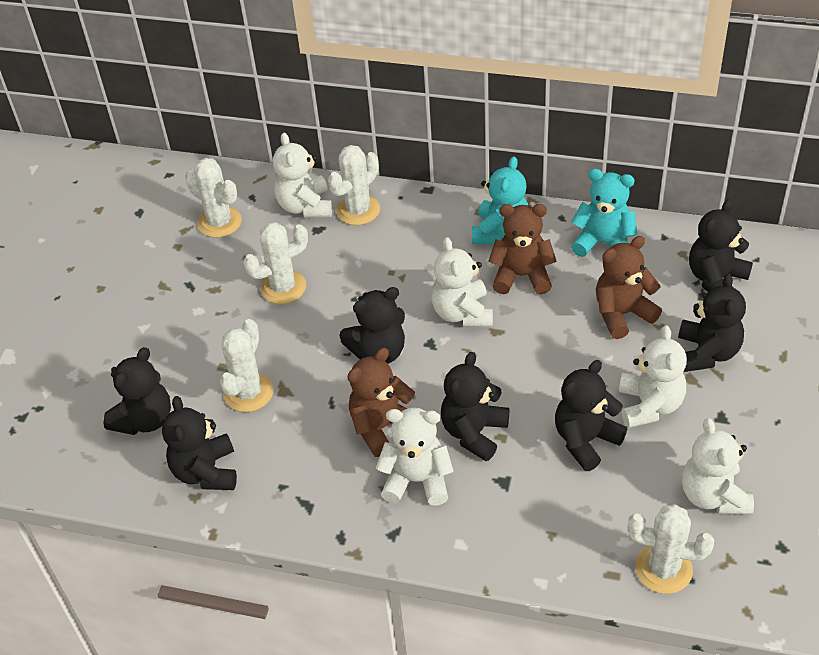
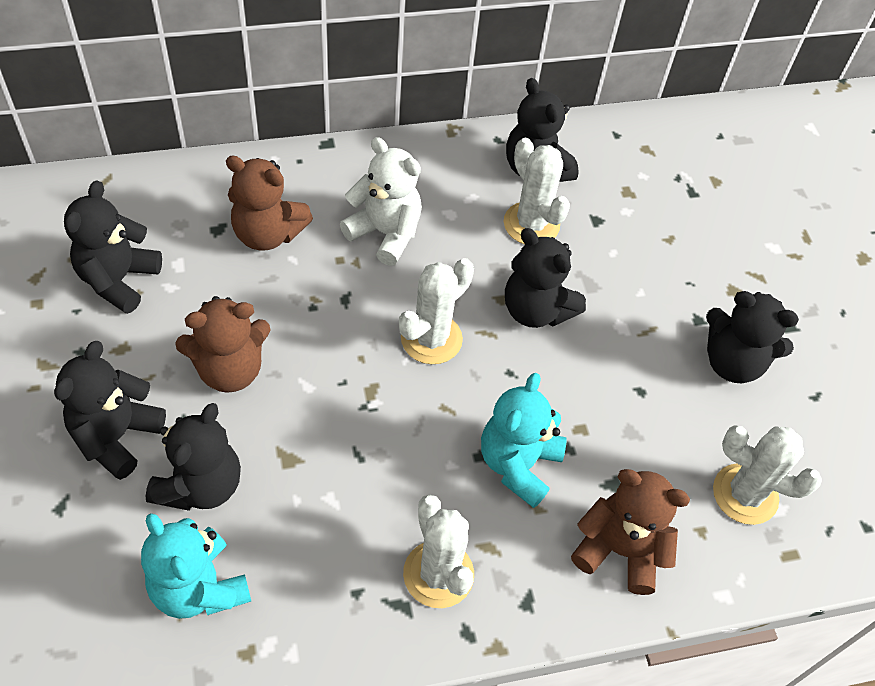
black teddy bear: 7 -> 6
white cactus: 5 -> 4
white teddy bear: 5 -> 1

